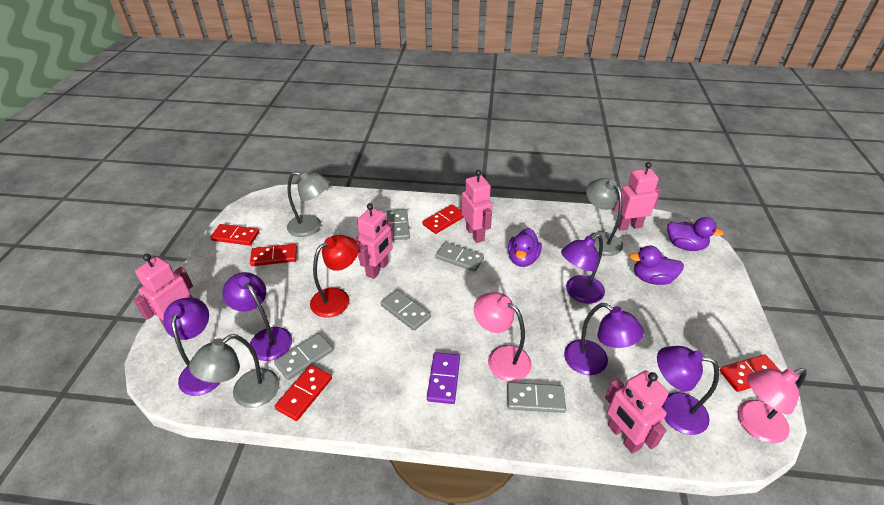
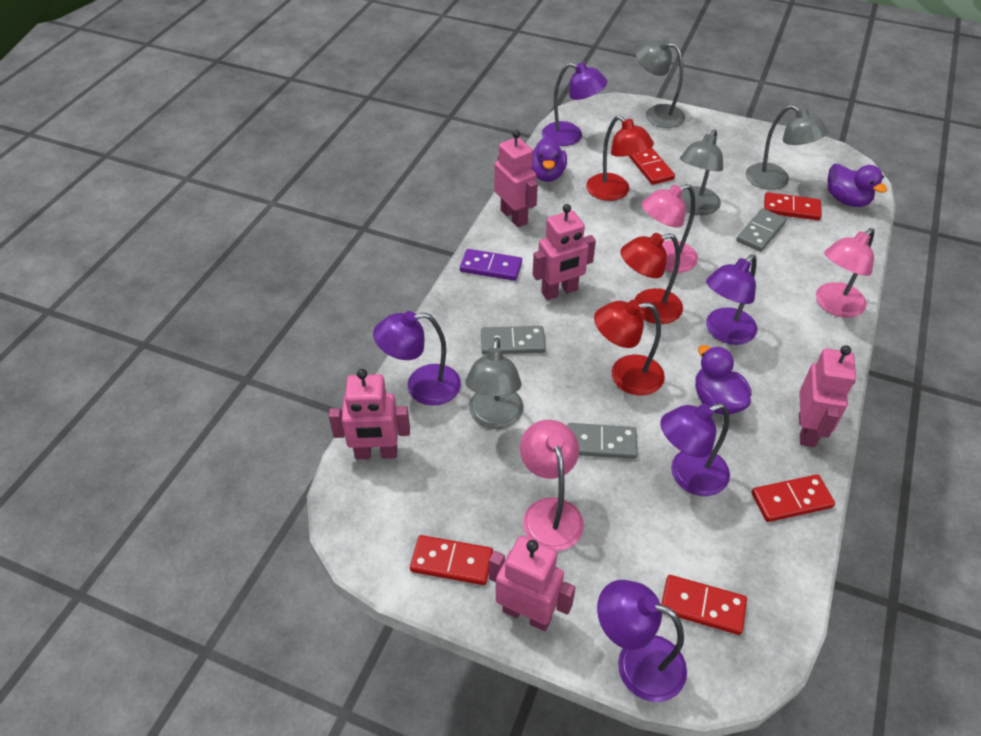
grey domino: 5 -> 3
grey lamp: 3 -> 4
pink lamp: 2 -> 3
red lamp: 1 -> 3

